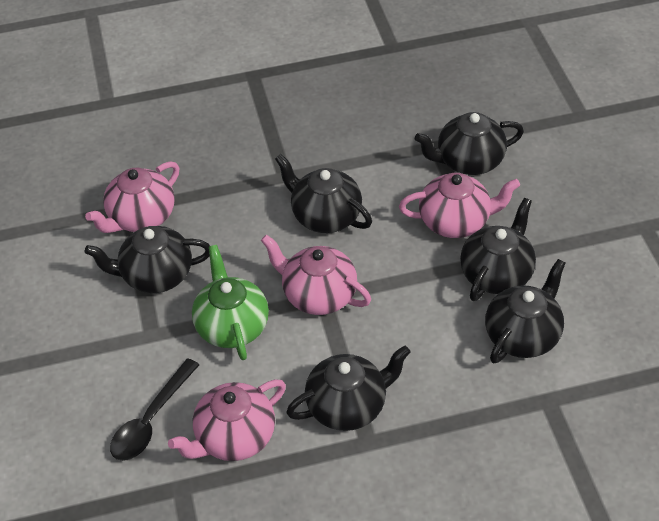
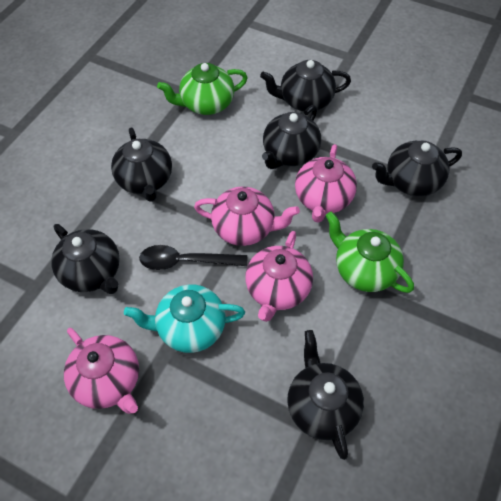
green teapot: 1 -> 2
turquoise teapot: 0 -> 1

